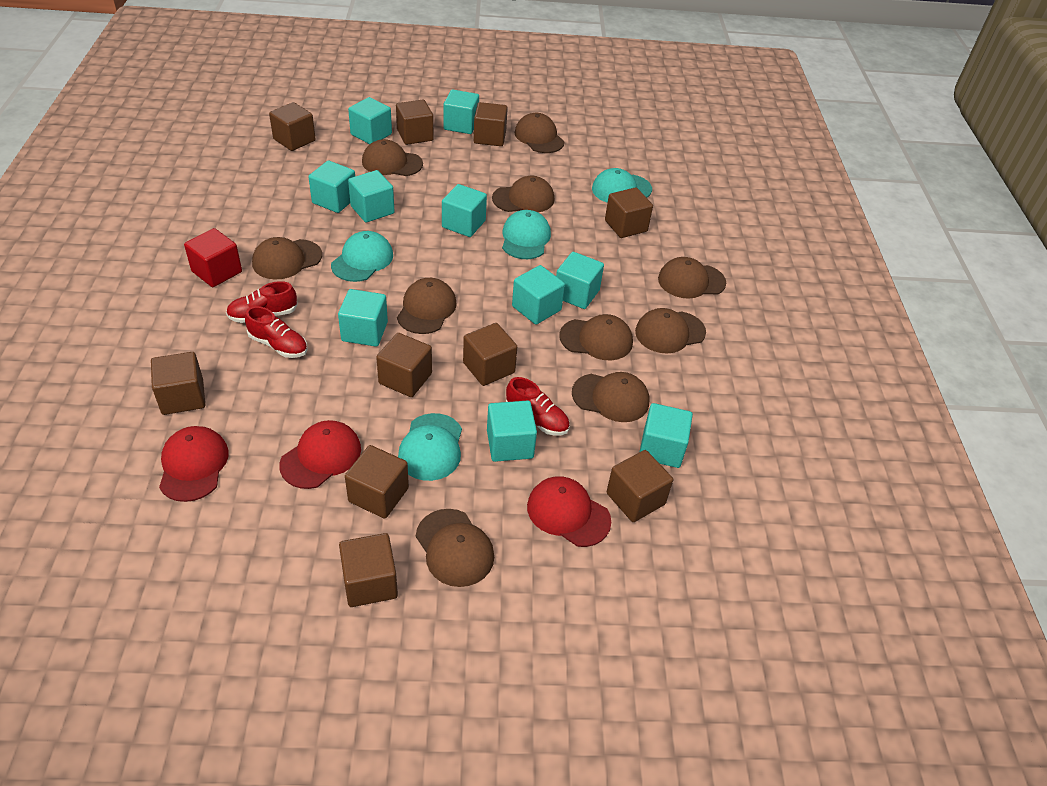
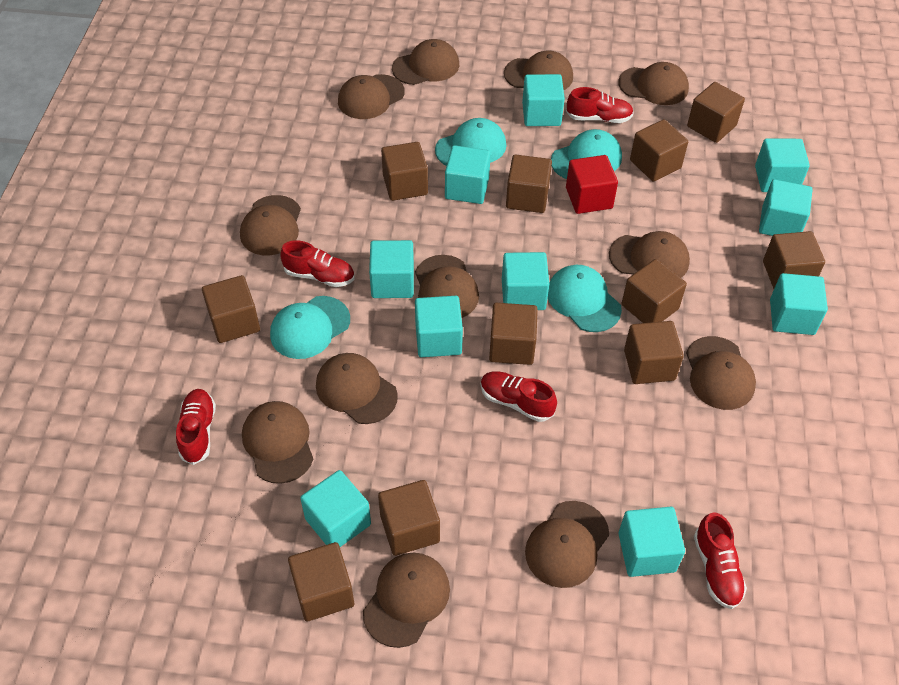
brown cap: 10 -> 12
brown cube: 10 -> 11
red cap: 3 -> 0
red shoe: 3 -> 5

